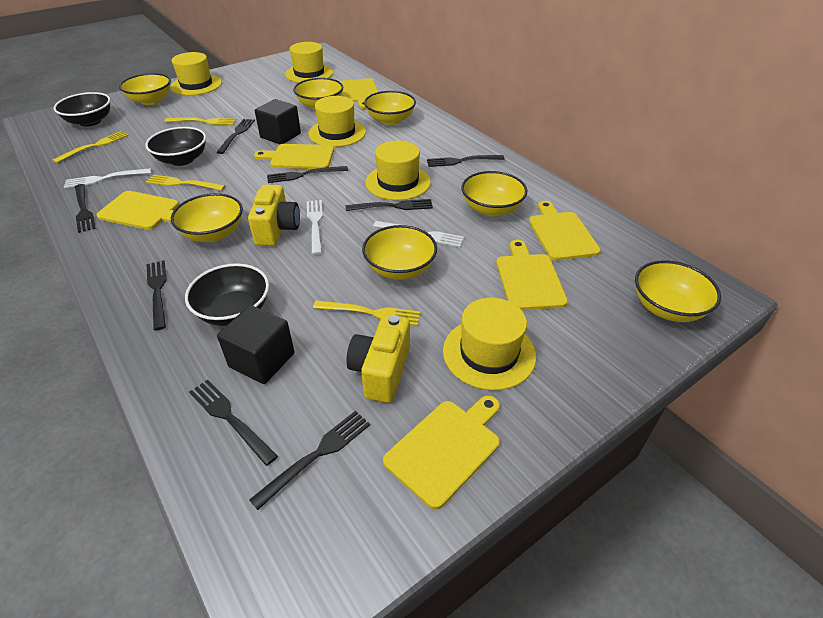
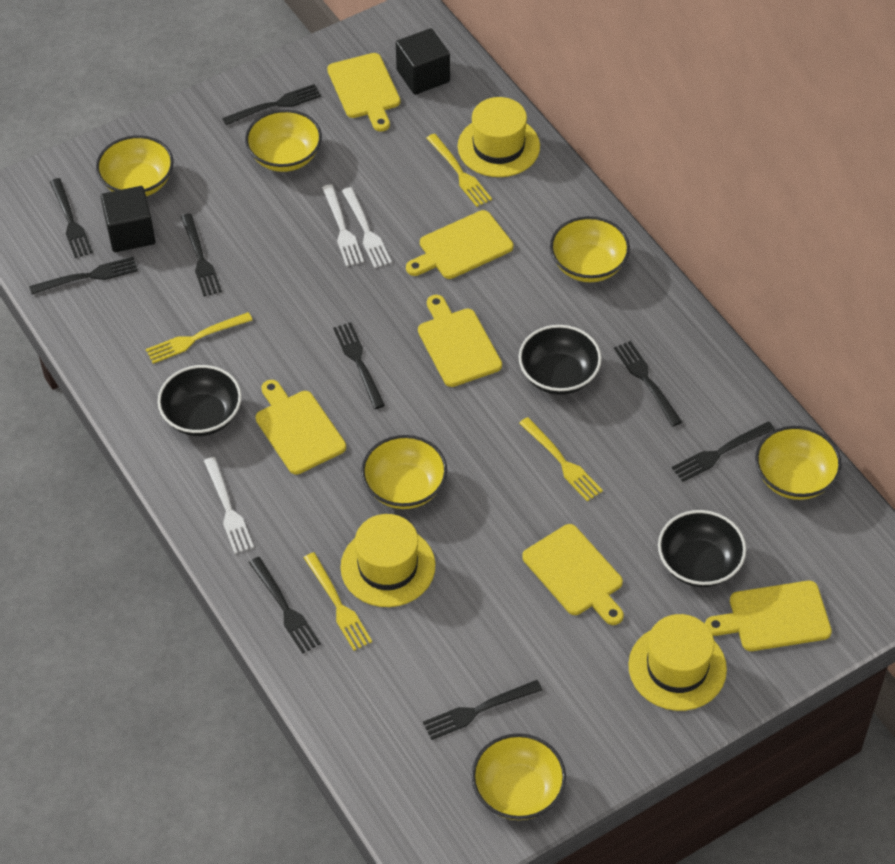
black fork: 8 -> 9
yellow bowl: 7 -> 6
yellow camera: 2 -> 0
yellow hat: 5 -> 3

